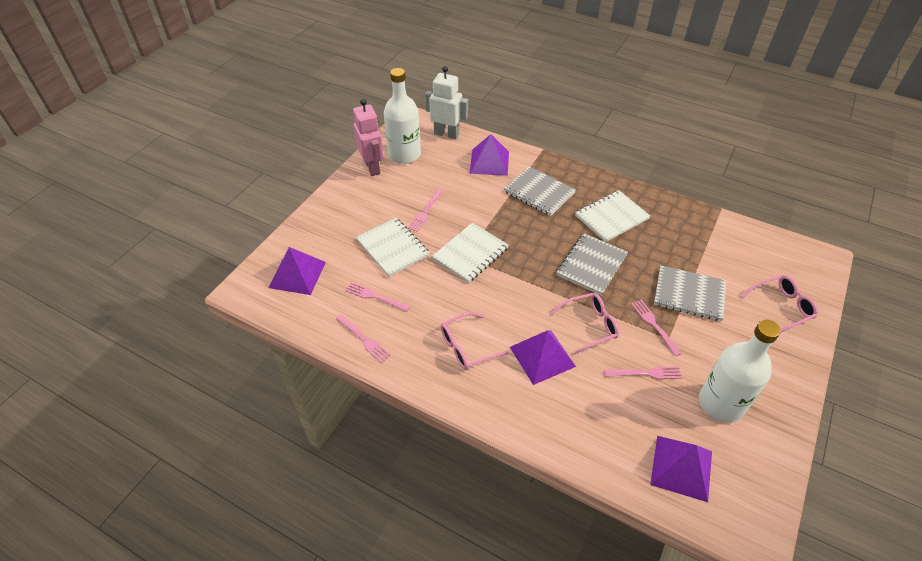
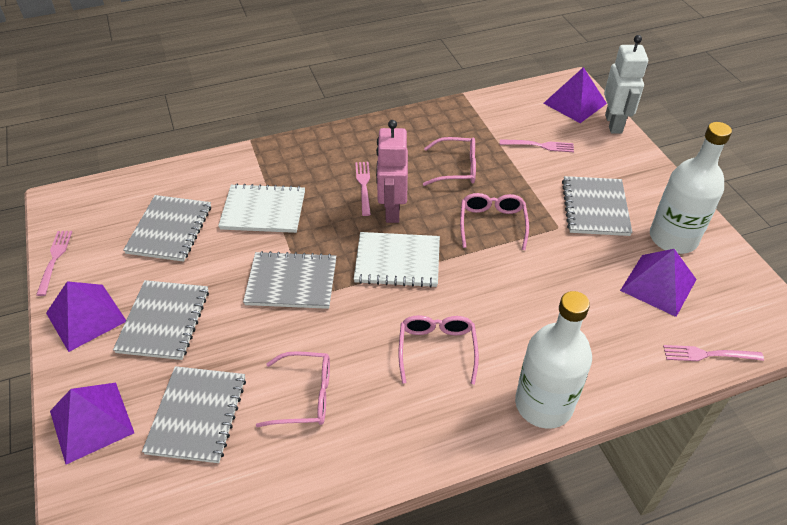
grey notebook: 3 -> 5
pink fork: 5 -> 4
pink glasses: 3 -> 4
white notebook: 3 -> 2

